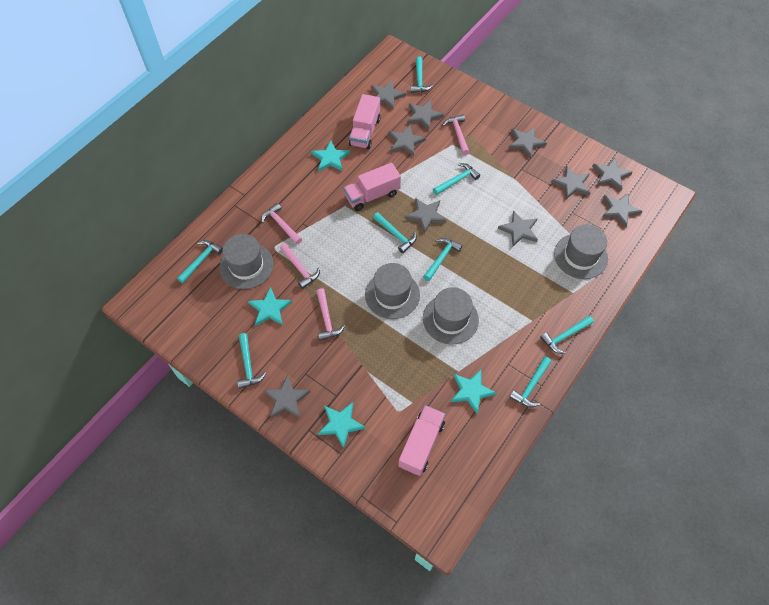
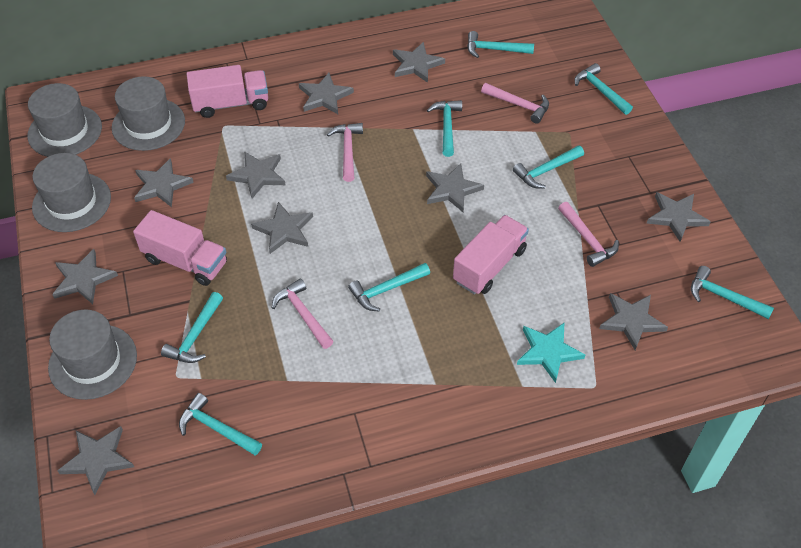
turquoise star: 4 -> 1

